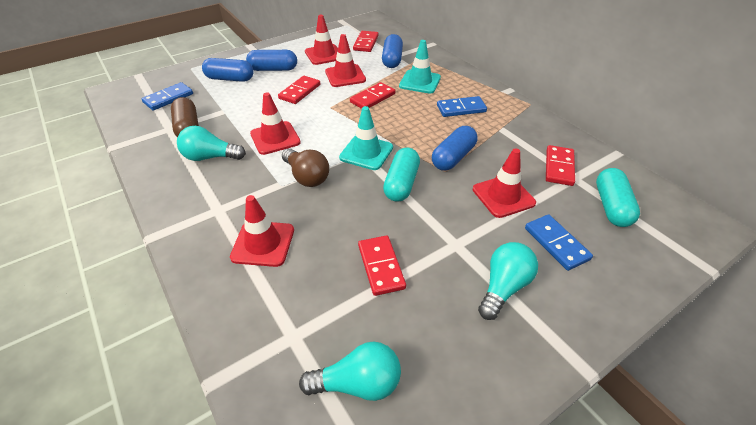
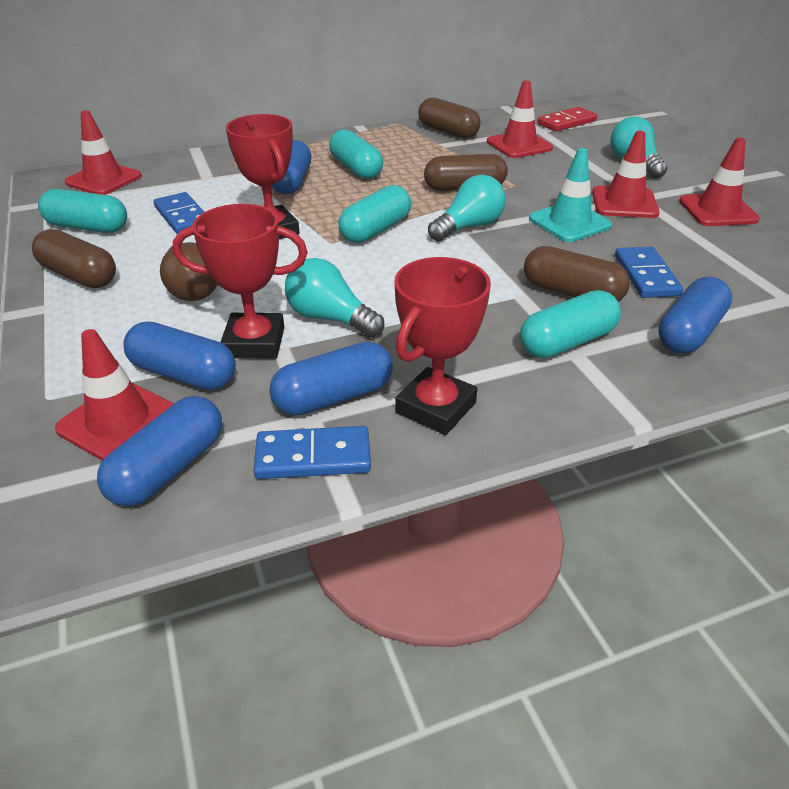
blue capsule: 4 -> 5
brown capsule: 1 -> 4
red domino: 5 -> 1
red trophy: 0 -> 3
turquoise capsule: 2 -> 4
turquoise traffic cone: 2 -> 1

